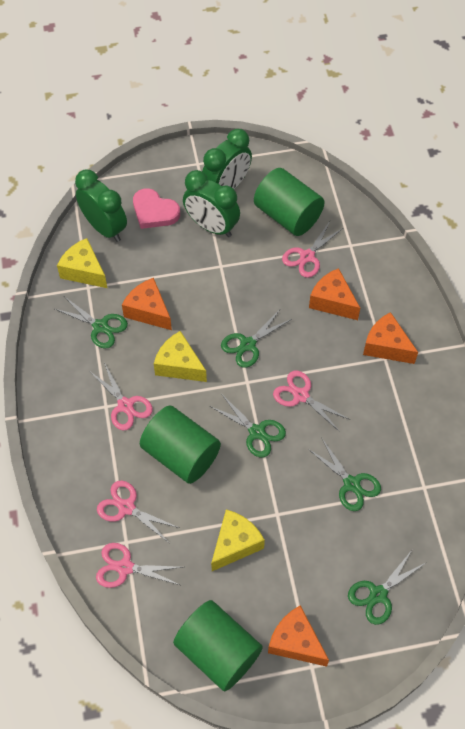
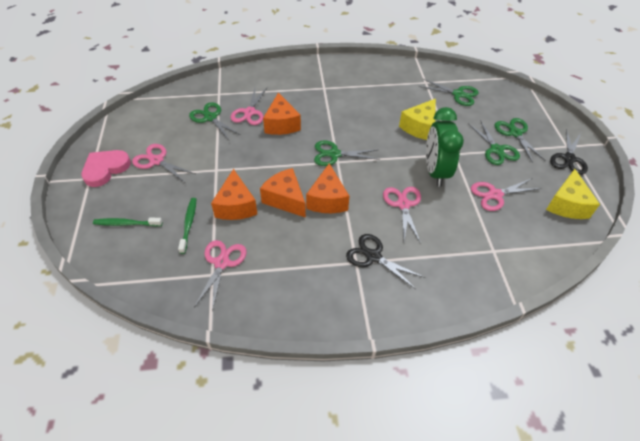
black scissors: 0 -> 2
green clock: 3 -> 1
green cylinder: 3 -> 0
green toothbrush: 0 -> 2
yellow cheese: 3 -> 2

